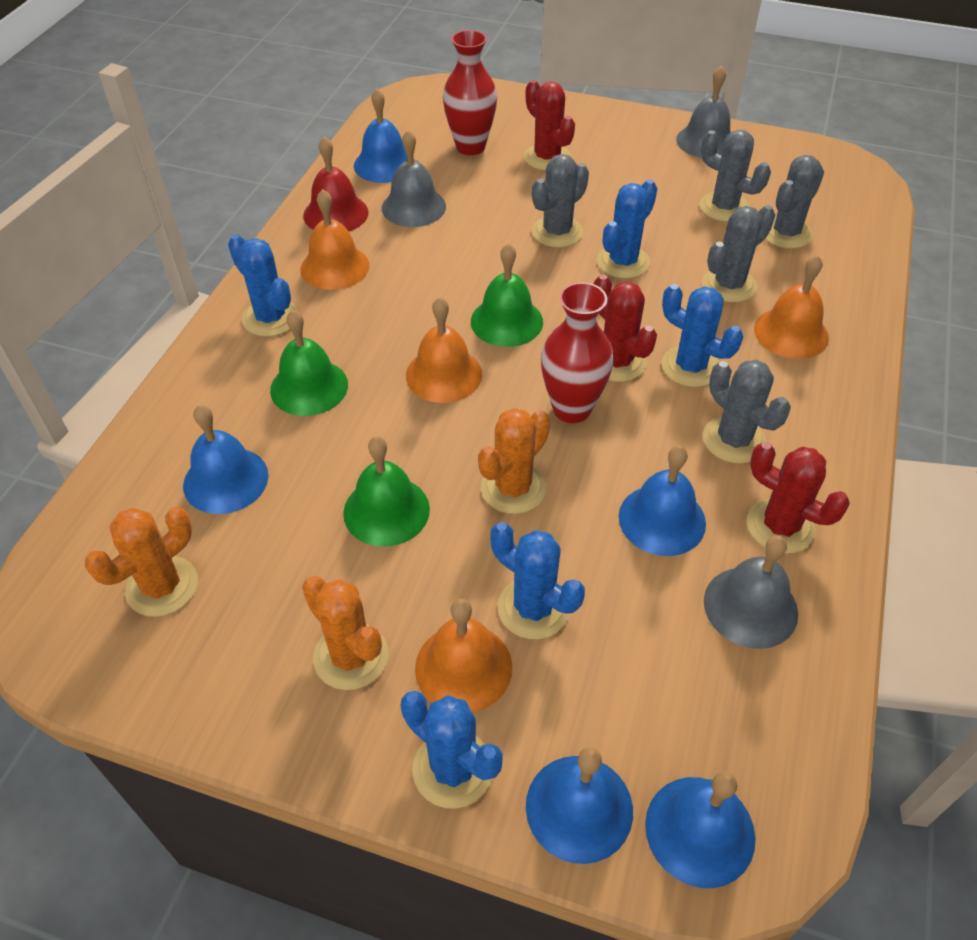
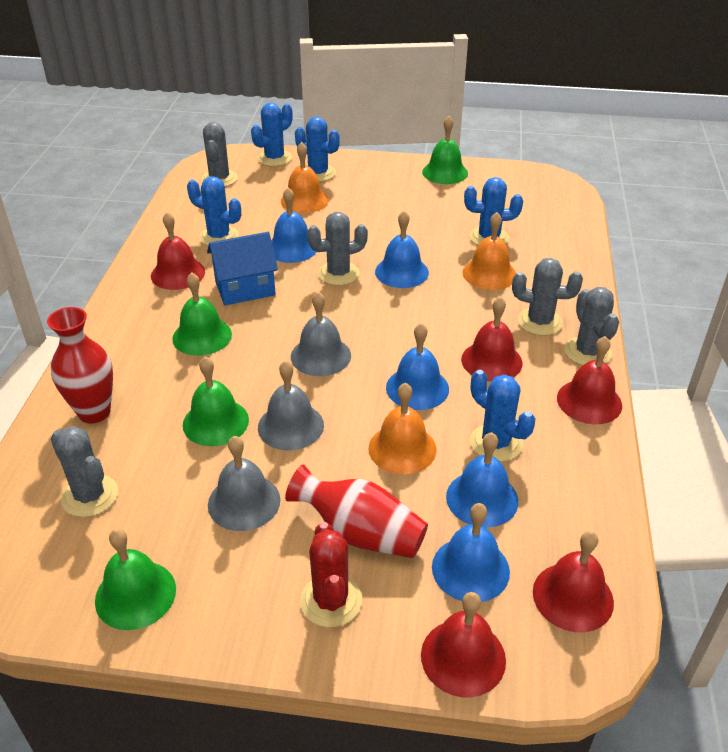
blue house: 0 -> 1
green bell: 3 -> 4
orange bell: 4 -> 3
orange cactus: 3 -> 0
red bell: 1 -> 5
red cactus: 3 -> 1

